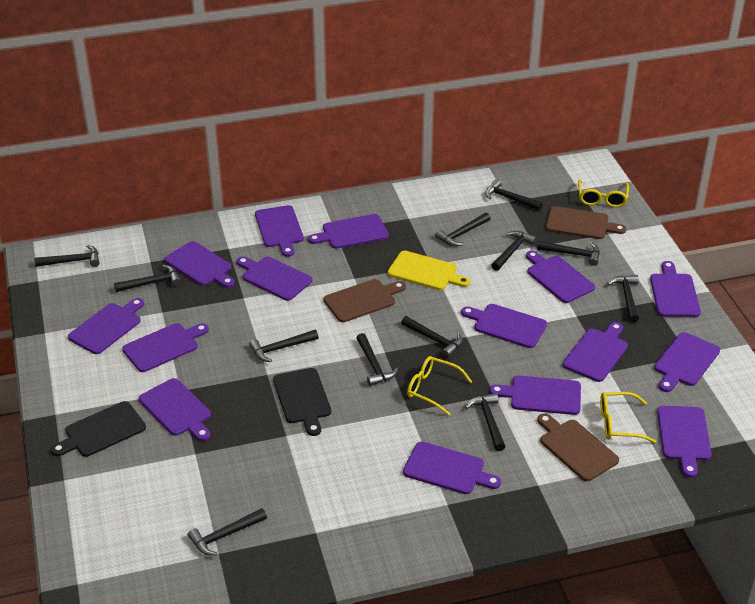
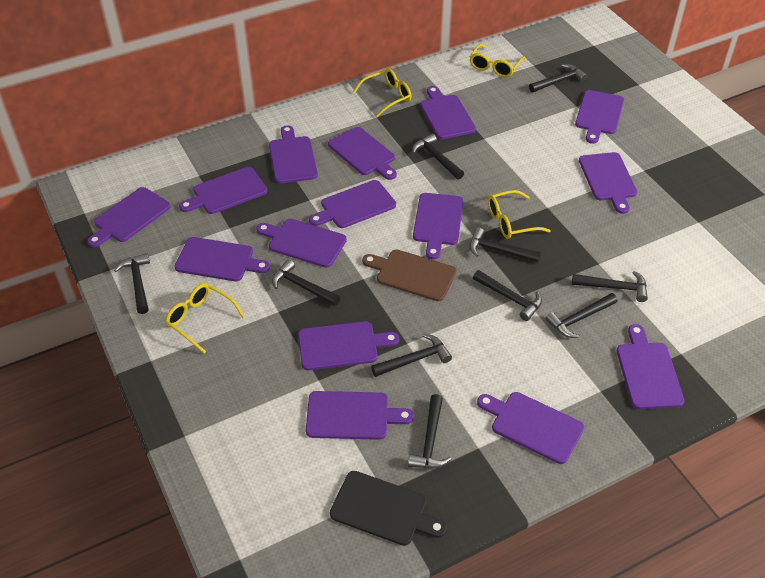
black cutting board: 2 -> 1
black hammer: 12 -> 10
brown cutting board: 3 -> 1
yellow cutting board: 1 -> 0
yellow glasses: 3 -> 4

